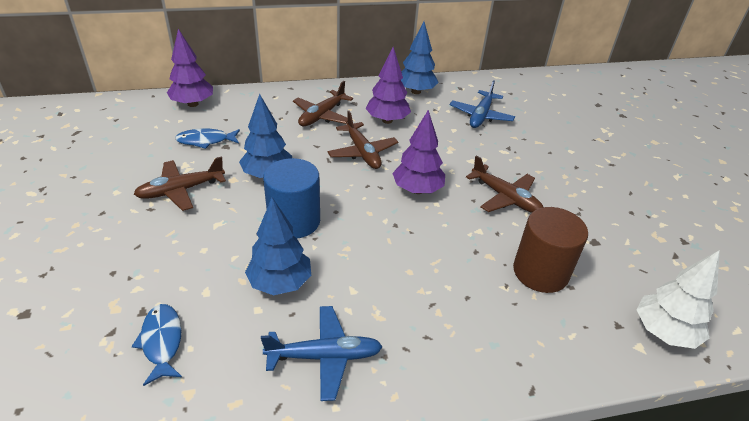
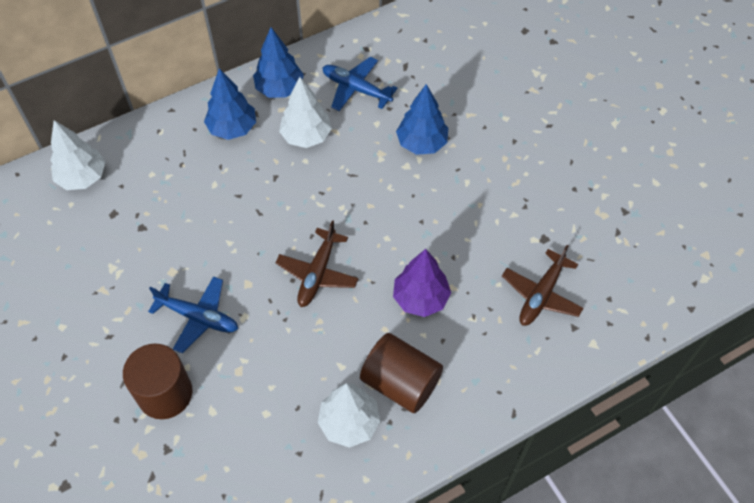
blue cylinder: 1 -> 0
blue fish: 2 -> 0
brown cylinder: 1 -> 2
brown plane: 4 -> 2
purple tree: 3 -> 1
white tree: 1 -> 3

